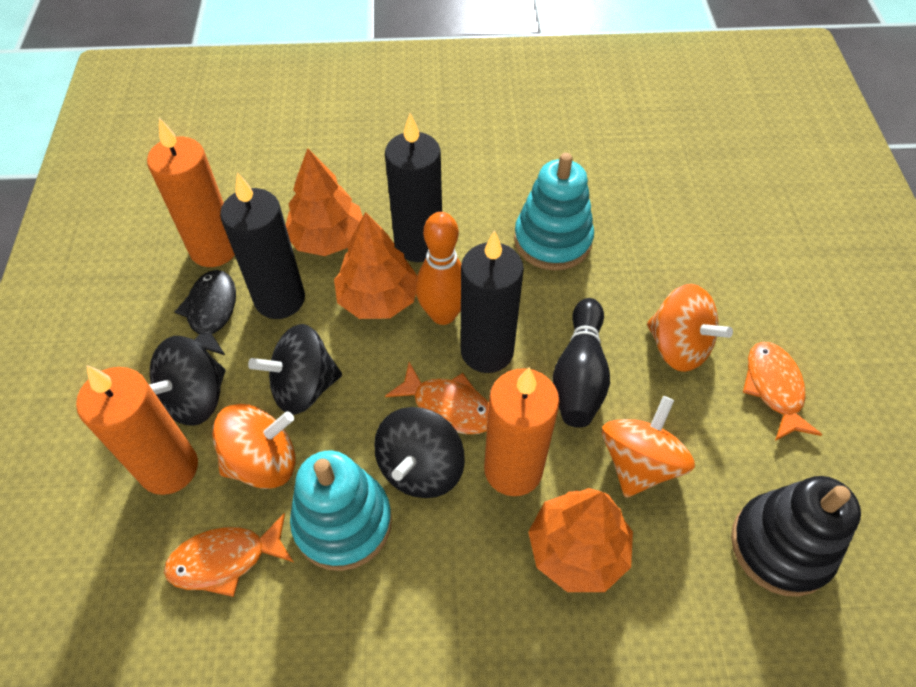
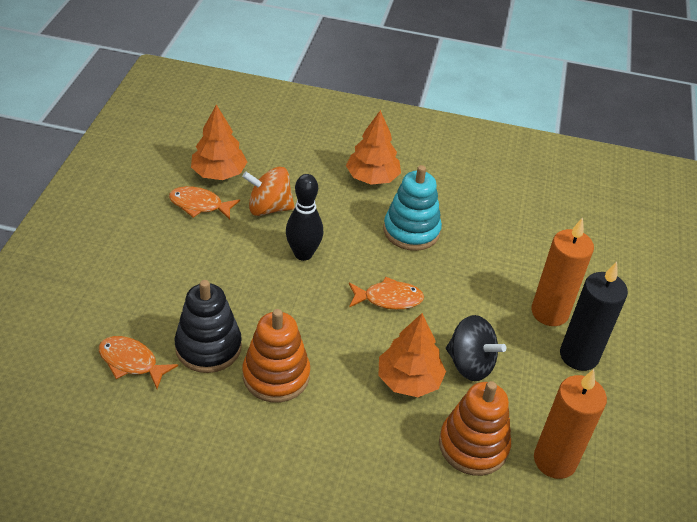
black candle: 3 -> 1
black fish: 1 -> 0
black spinning top: 3 -> 1
orange bowling pin: 1 -> 0
orange candle: 3 -> 2
orange spinning top: 3 -> 1
orange stacking toy: 0 -> 2
turquoise stacking toy: 2 -> 1

